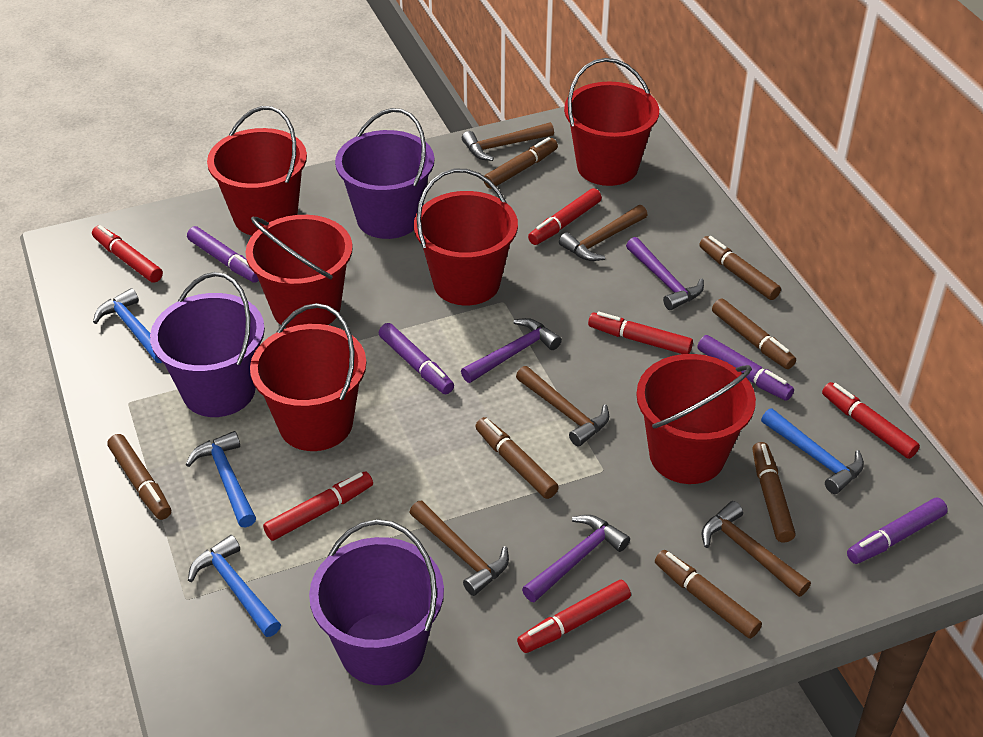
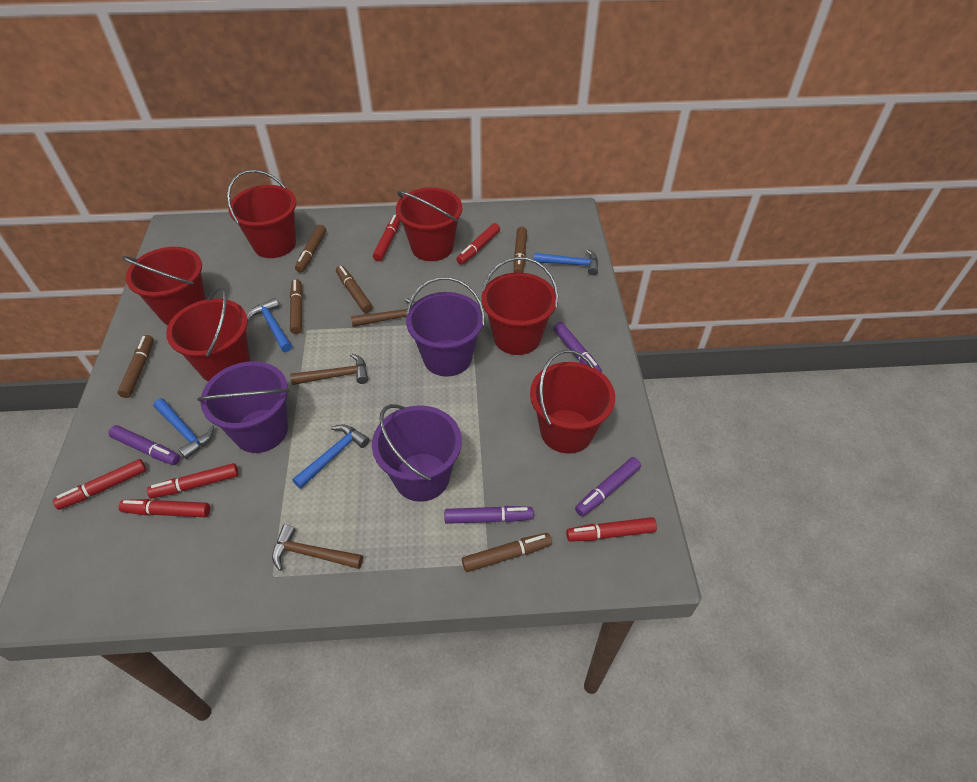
brown hammer: 5 -> 3
brown marker: 7 -> 6
purple hammer: 3 -> 0

